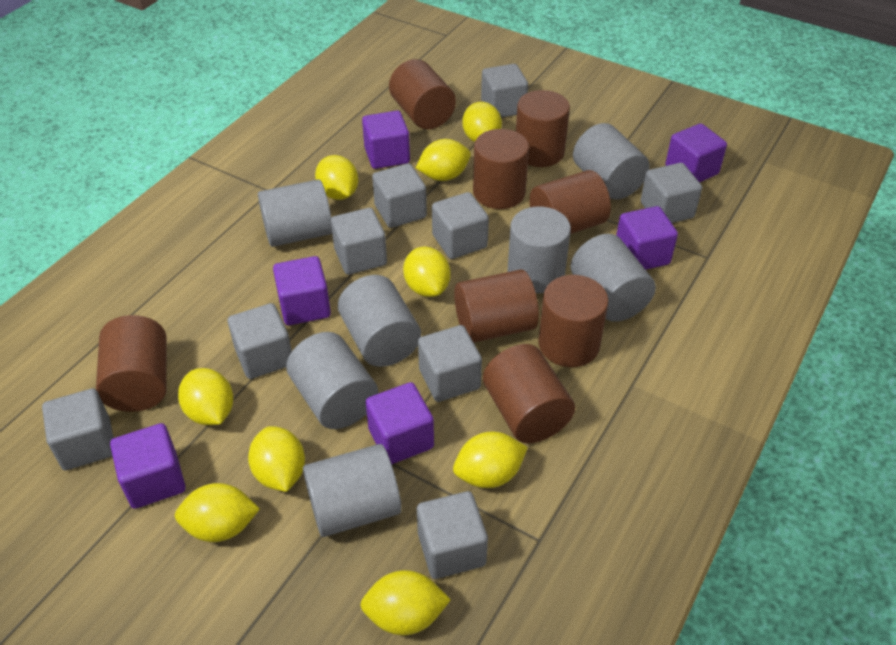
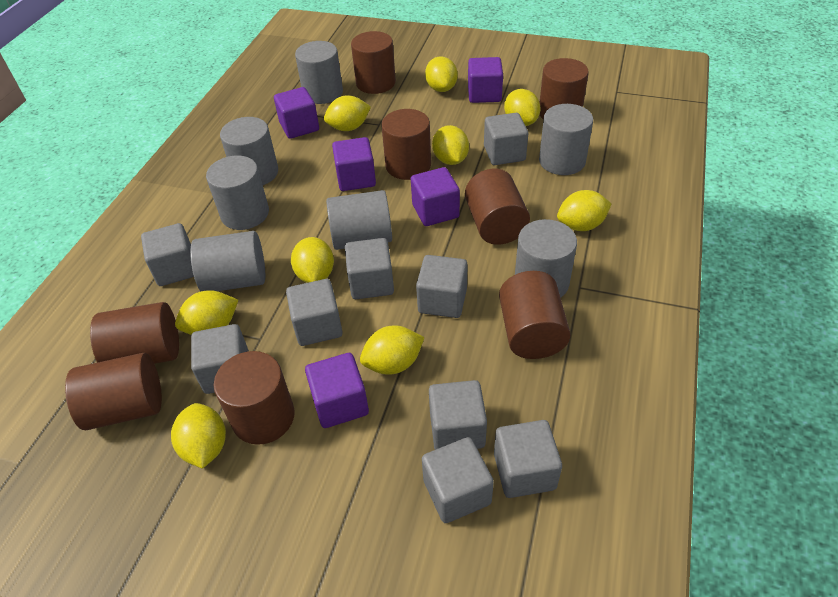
purple cube: 6 -> 5

